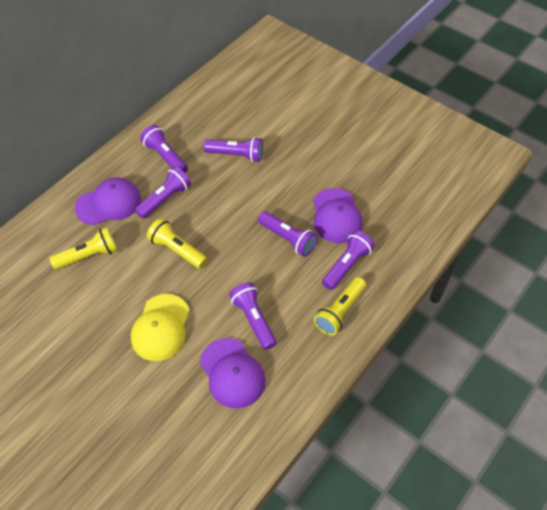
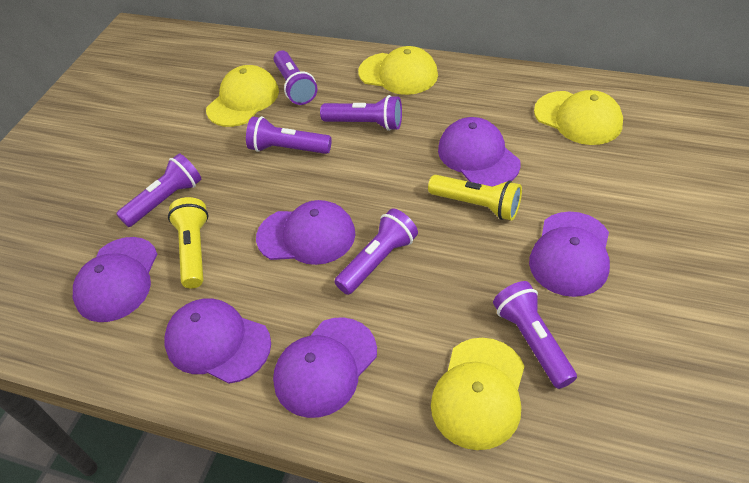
purple cap: 3 -> 6
yellow cap: 1 -> 4
yellow flashlight: 3 -> 2

